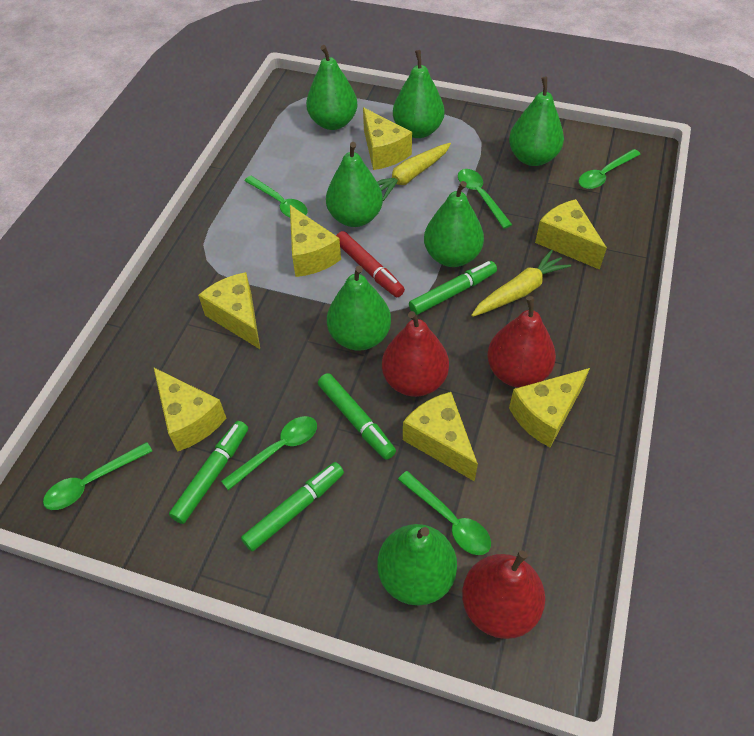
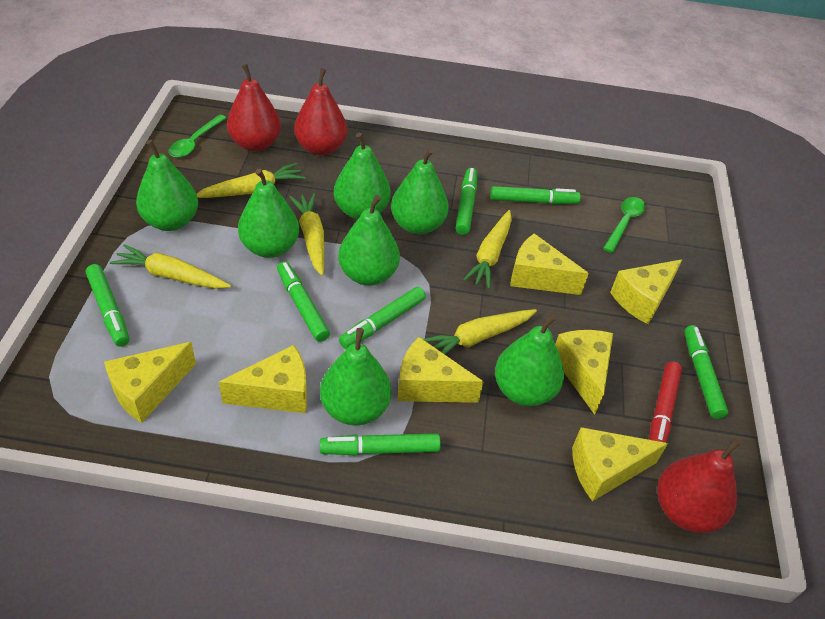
green marker: 4 -> 7
green spoon: 6 -> 2
yellow carrot: 2 -> 5

